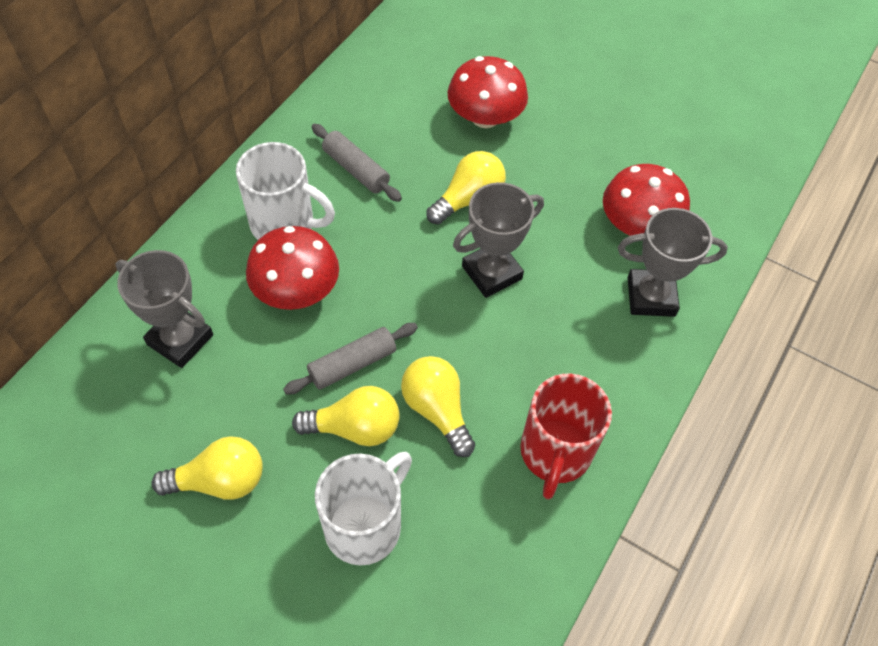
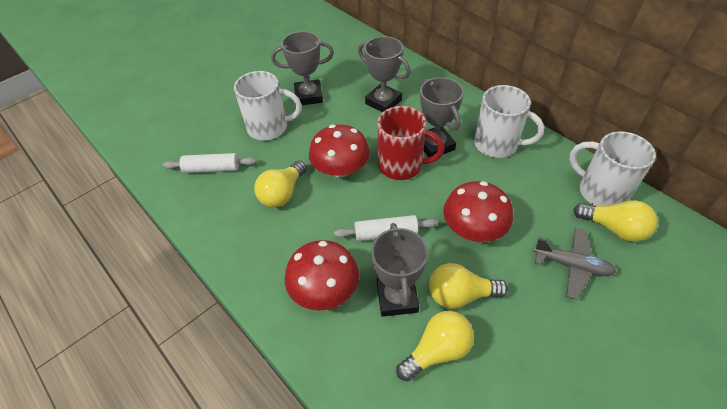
grey plane: 0 -> 1
grey rolling pin: 2 -> 0
grey trophy: 3 -> 4
white mug: 2 -> 3
white rolling pin: 0 -> 2

